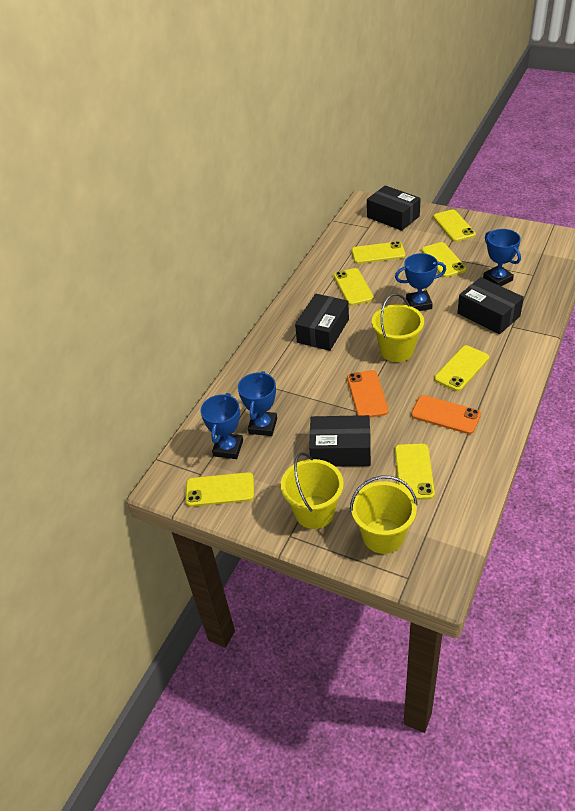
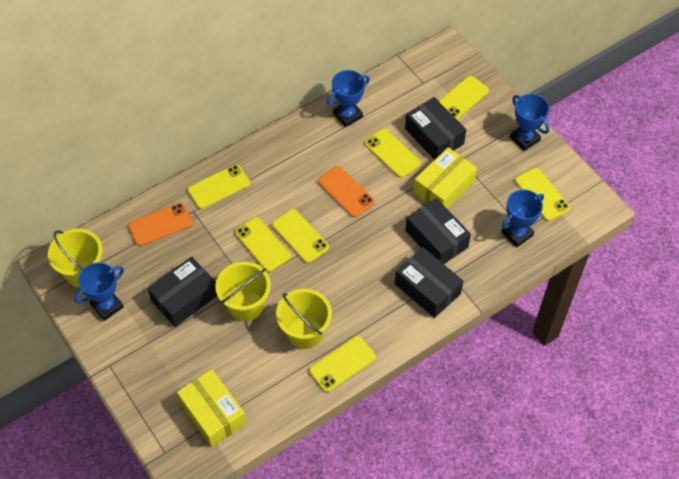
yellow box: 0 -> 2

